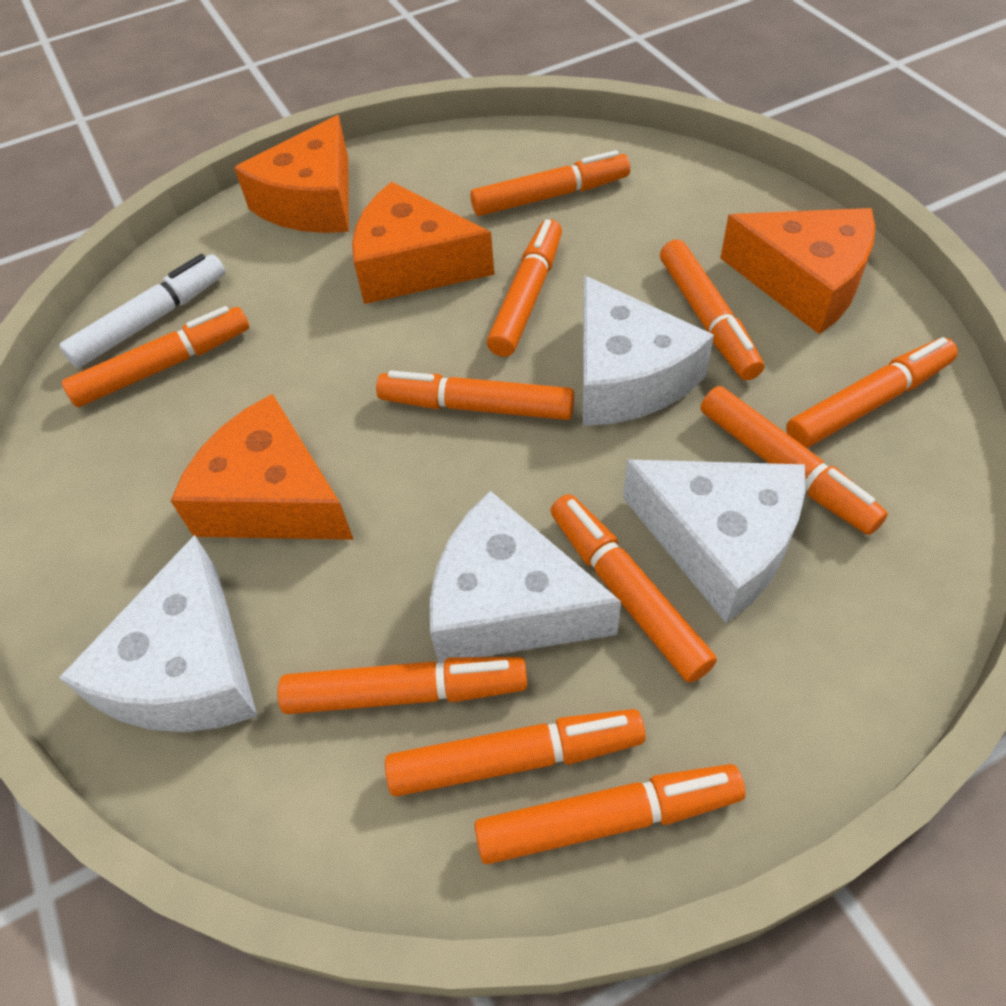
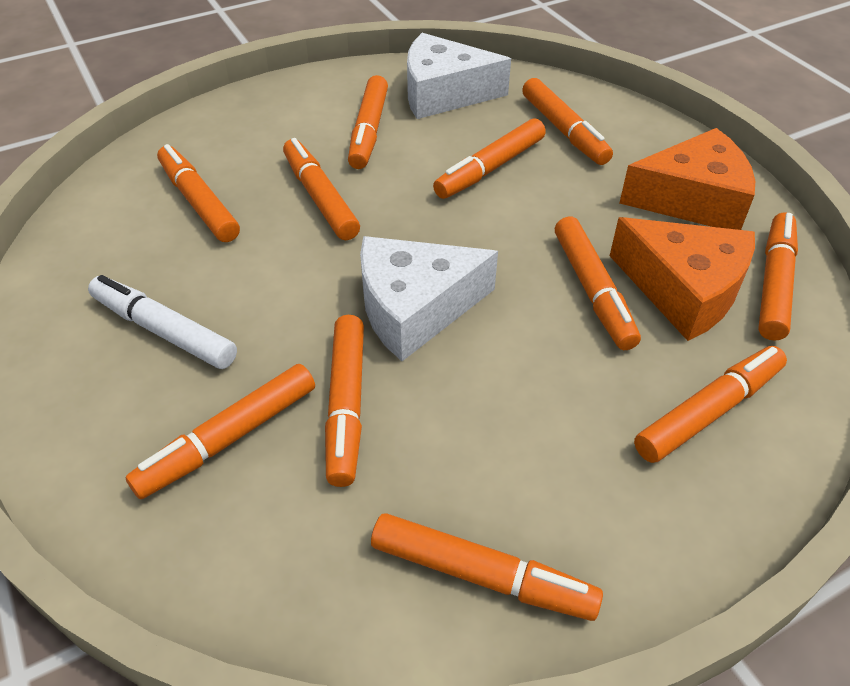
orange cheese: 4 -> 2
white cheese: 4 -> 2

